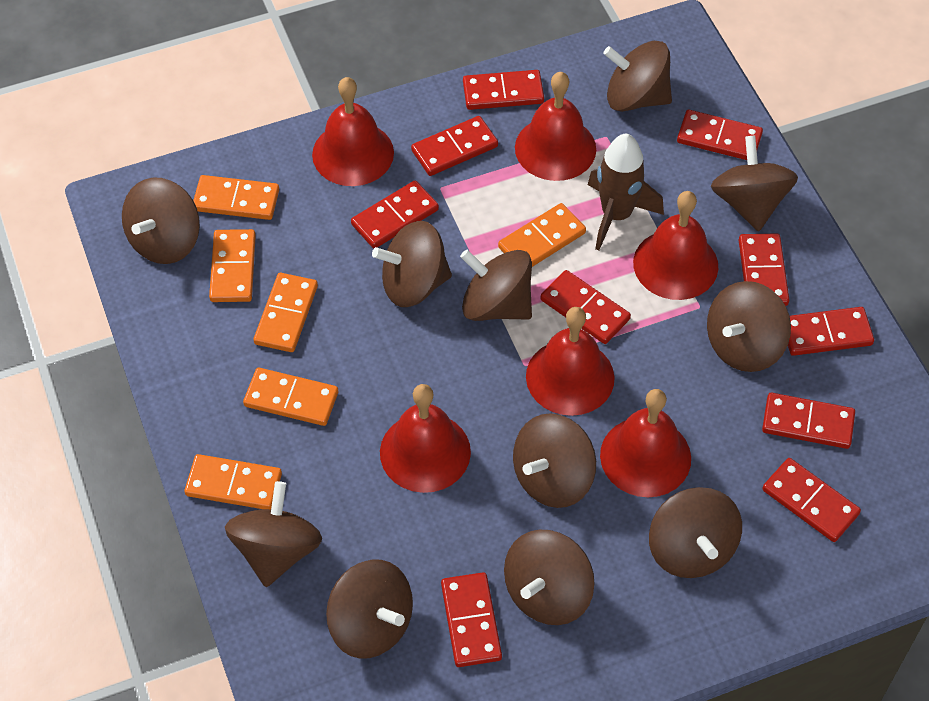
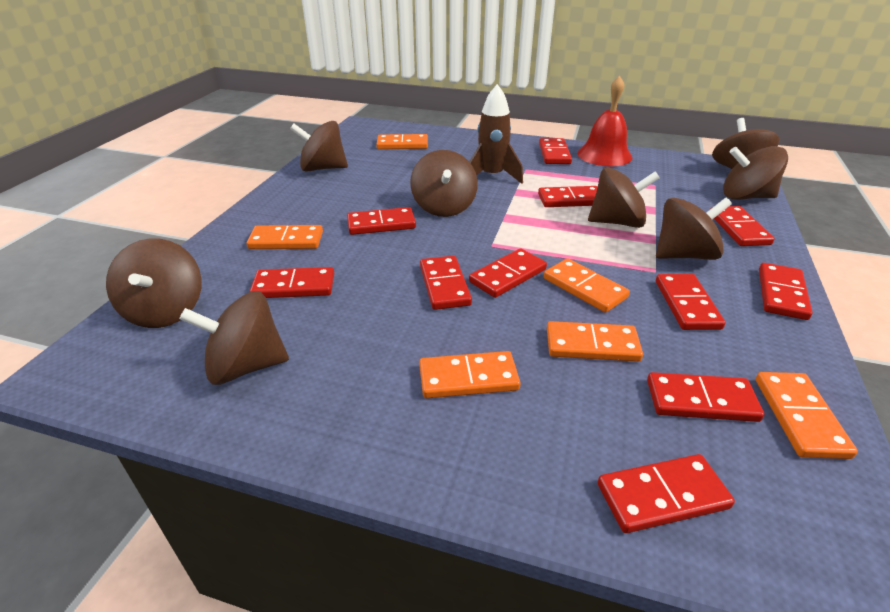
brown spinning top: 11 -> 8
red bell: 6 -> 1
red domino: 10 -> 11

